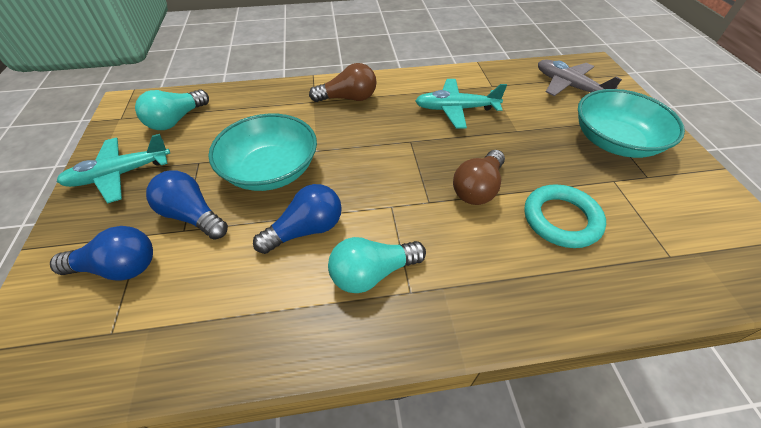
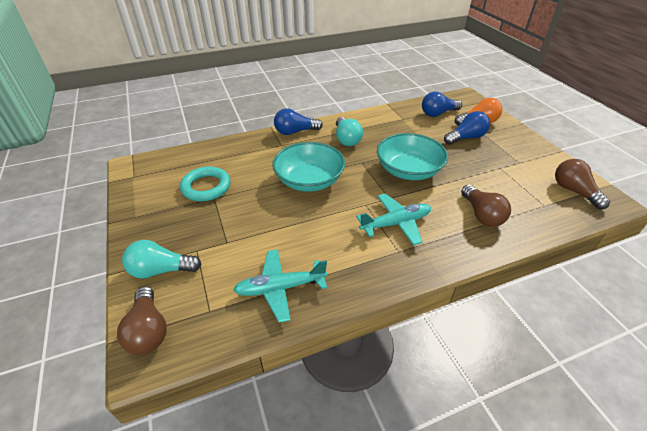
brown light bulb: 2 -> 3
grey plane: 1 -> 0
orange light bulb: 0 -> 1

